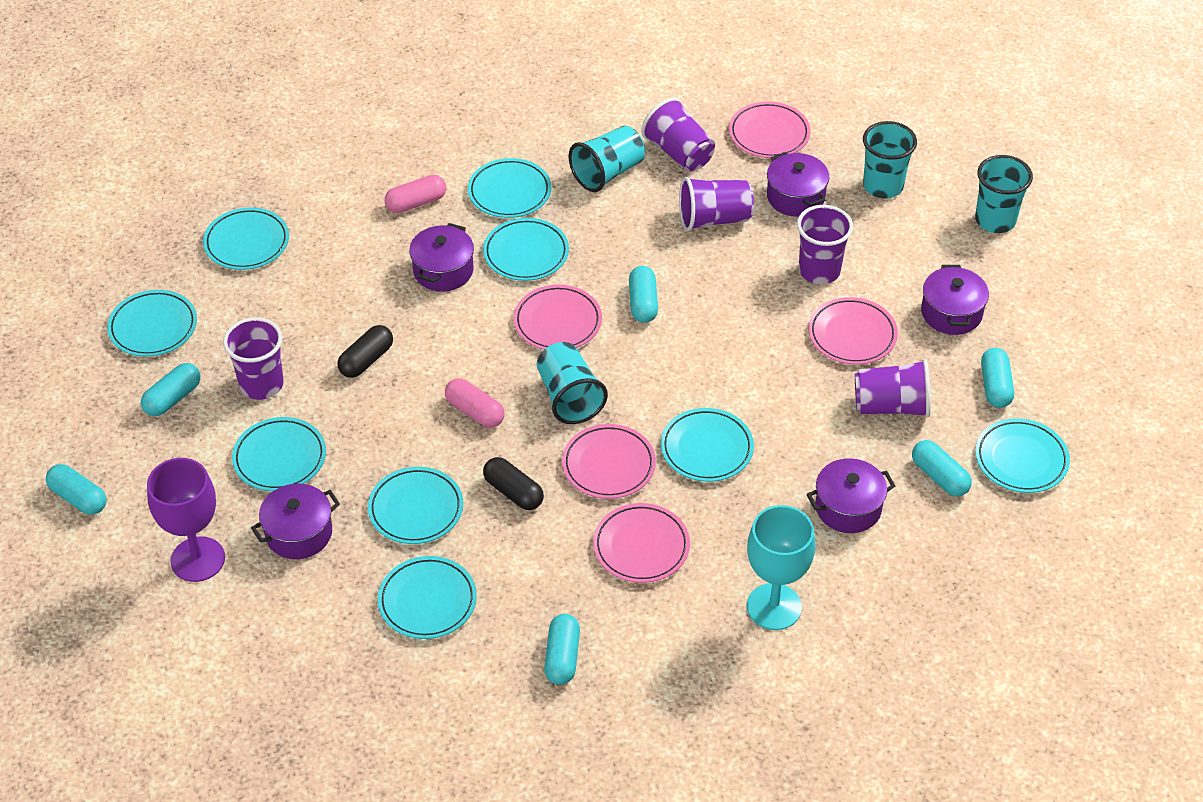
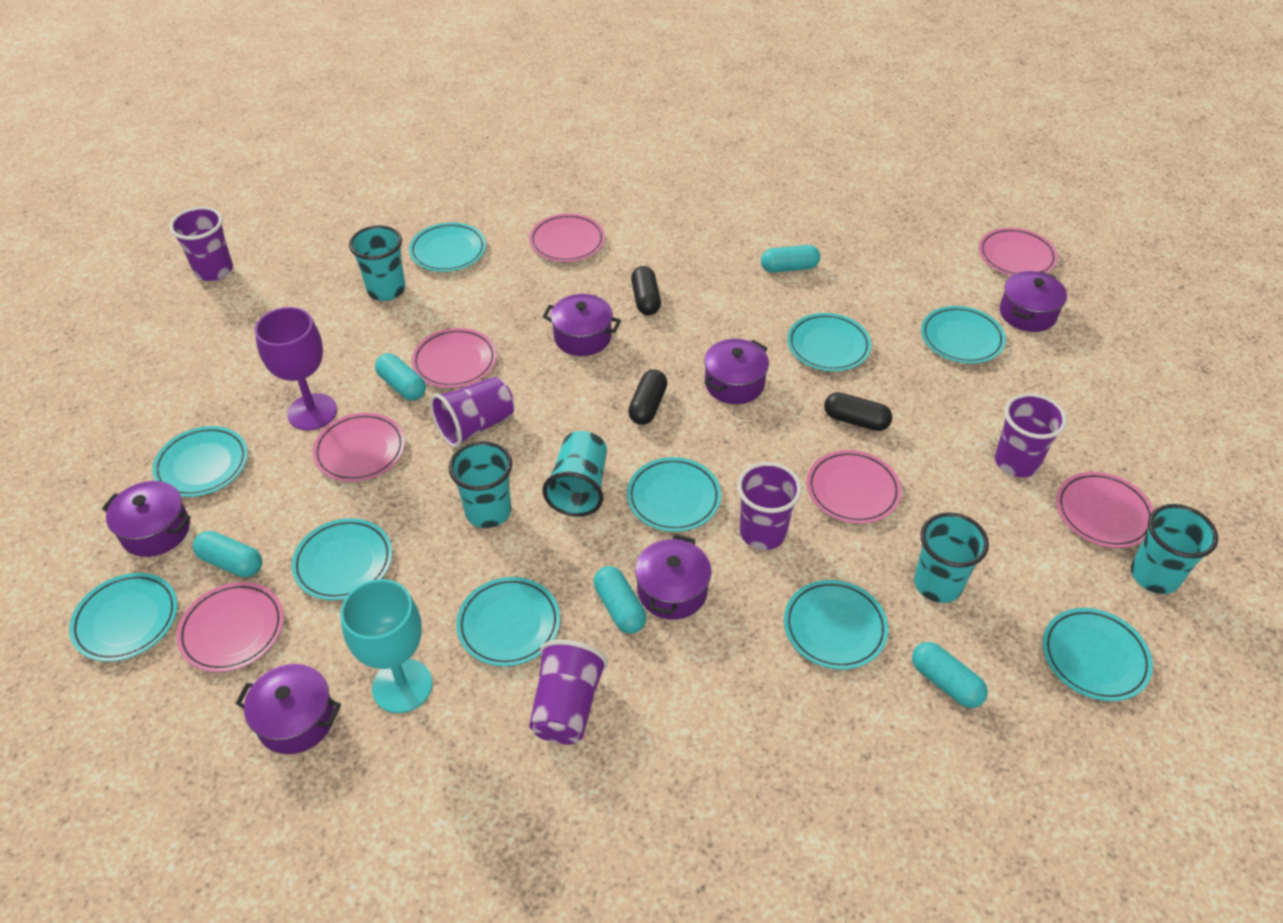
black capsule: 2 -> 3
pink capsule: 2 -> 0
pink plate: 5 -> 7
purple pot: 5 -> 6
turquoise capsule: 6 -> 5
turquoise cup: 4 -> 5
turquoise plate: 9 -> 10

